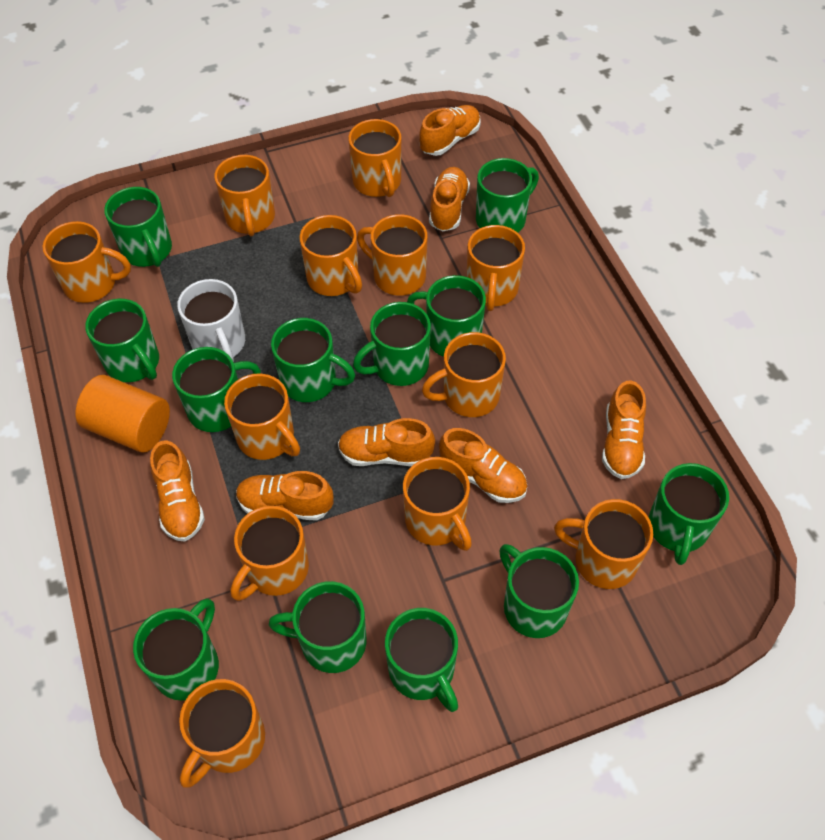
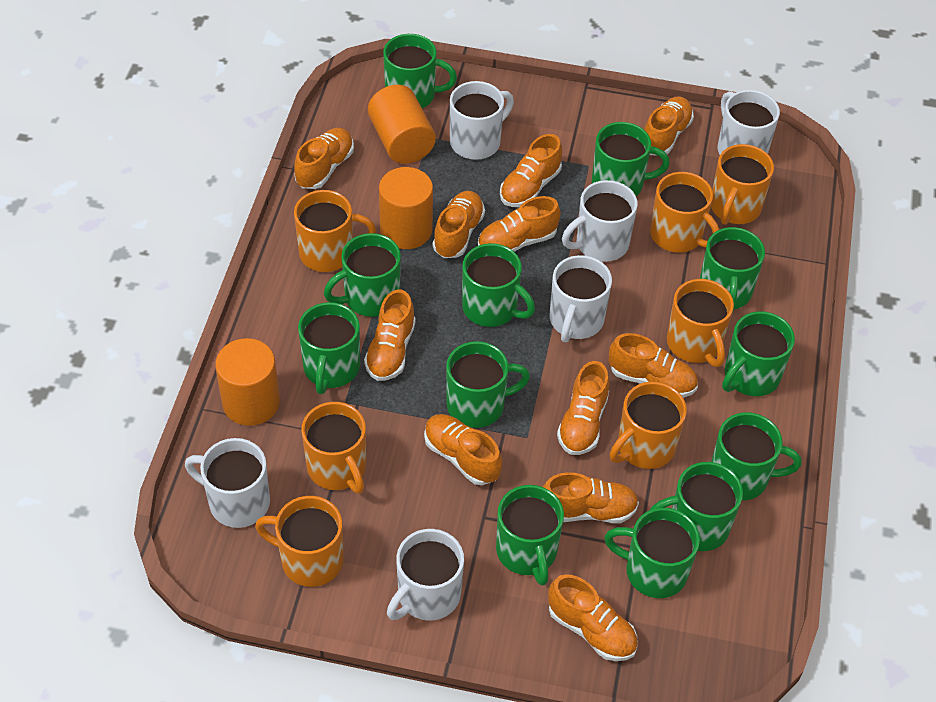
orange cylinder: 1 -> 3
orange mug: 12 -> 7
orange shoe: 7 -> 11
white mug: 1 -> 6

